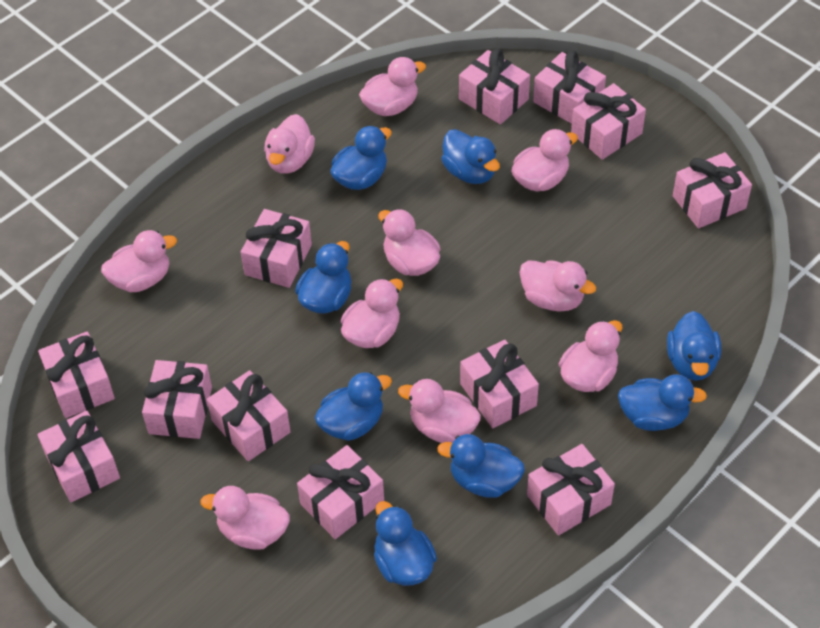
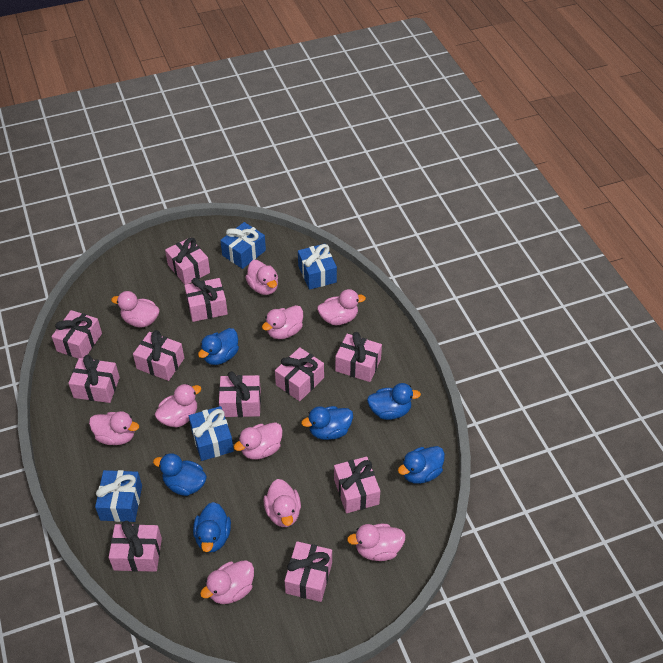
blue duck: 8 -> 6
blue gift: 0 -> 4
pink gift: 12 -> 11

